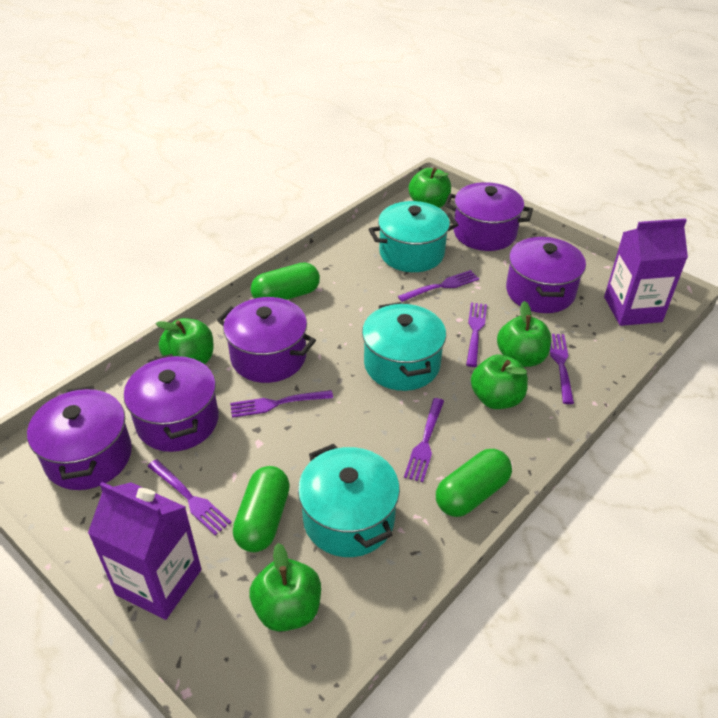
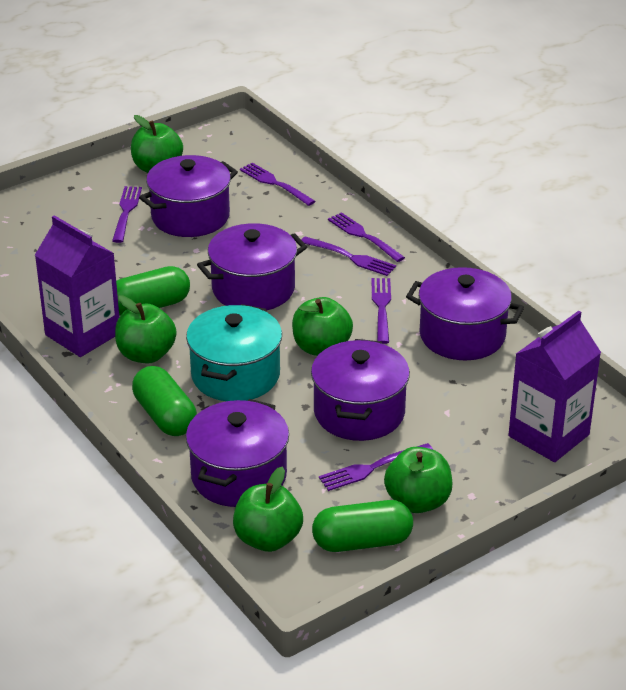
turquoise pot: 3 -> 1

